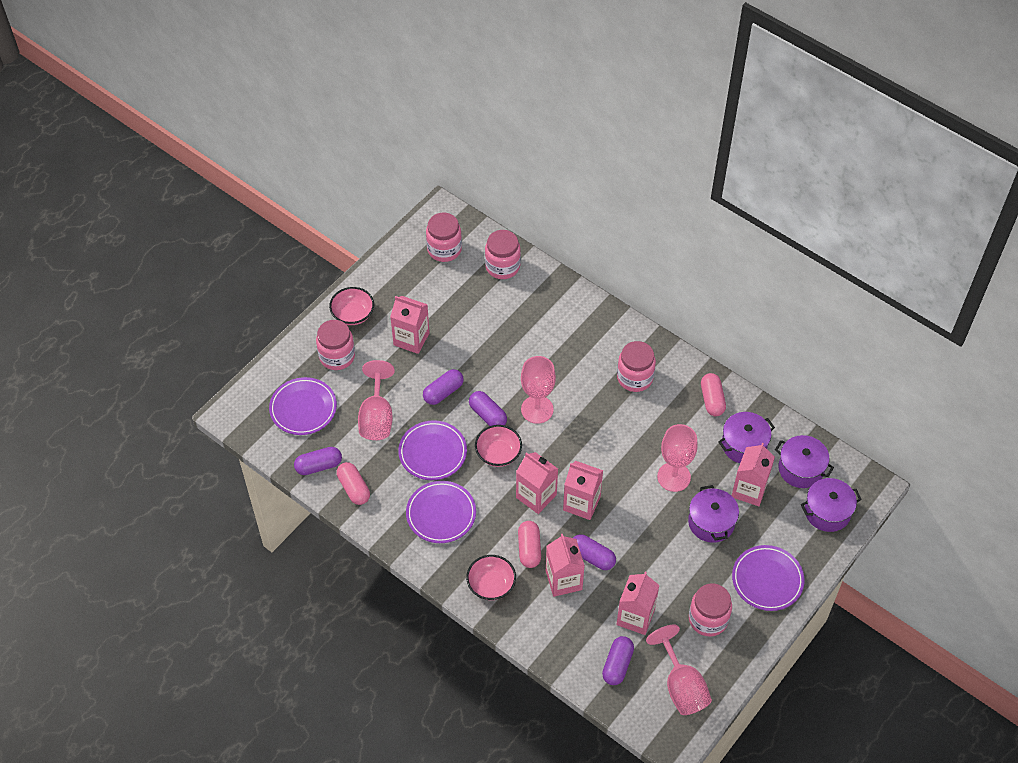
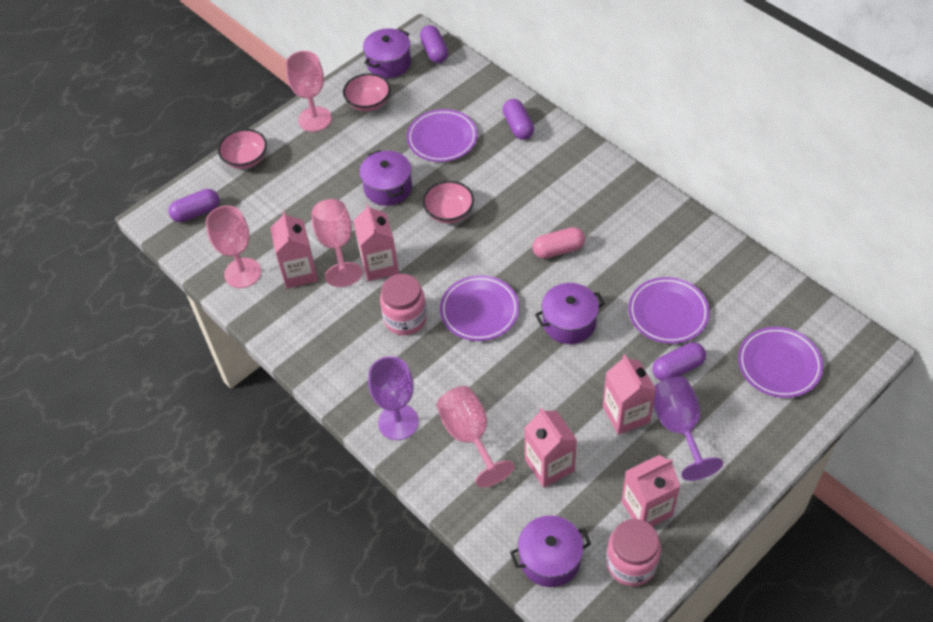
pink capsule: 3 -> 1
pink carton: 6 -> 5
pink jar: 5 -> 2
purple capsule: 5 -> 4
purple goblet: 0 -> 2

